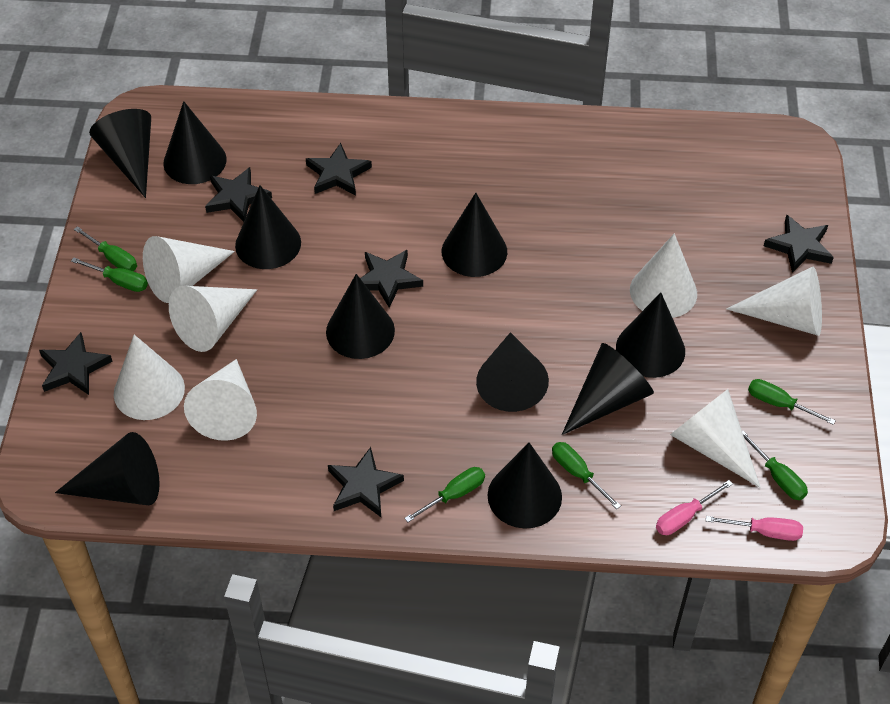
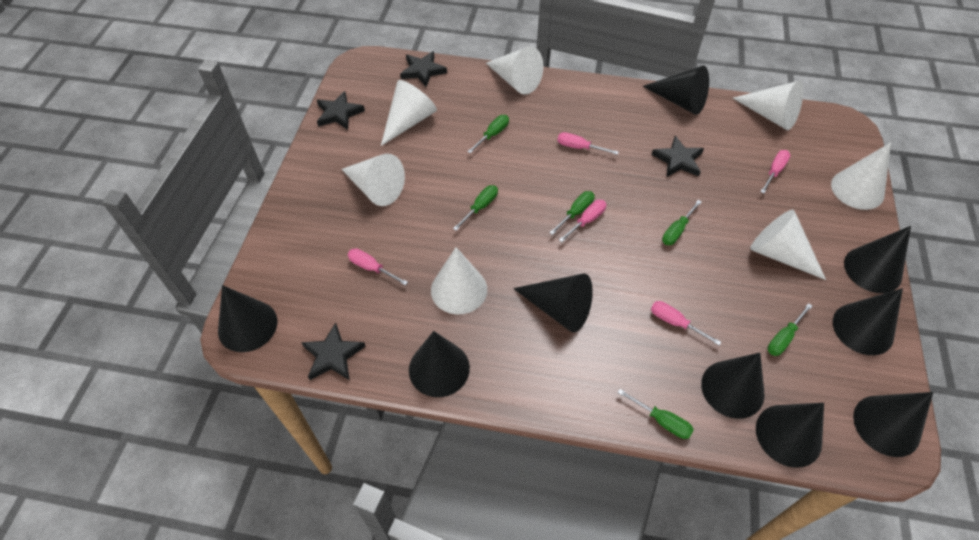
black cone: 10 -> 9
black star: 6 -> 4
pink screwdriver: 2 -> 5

